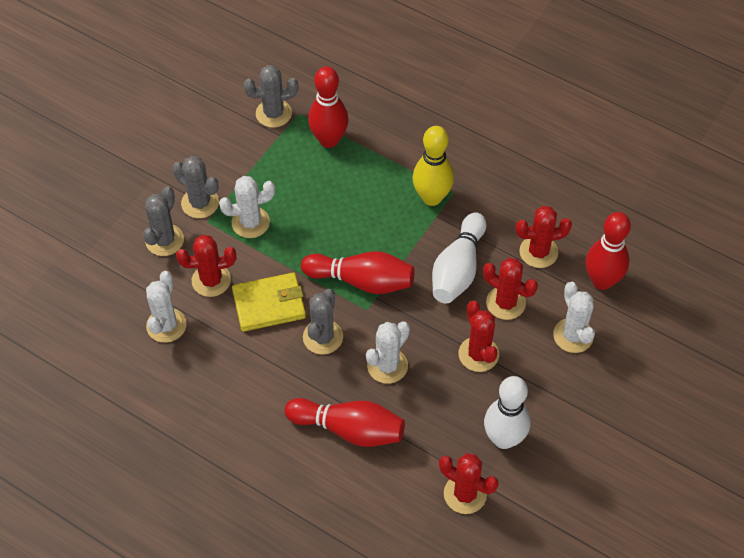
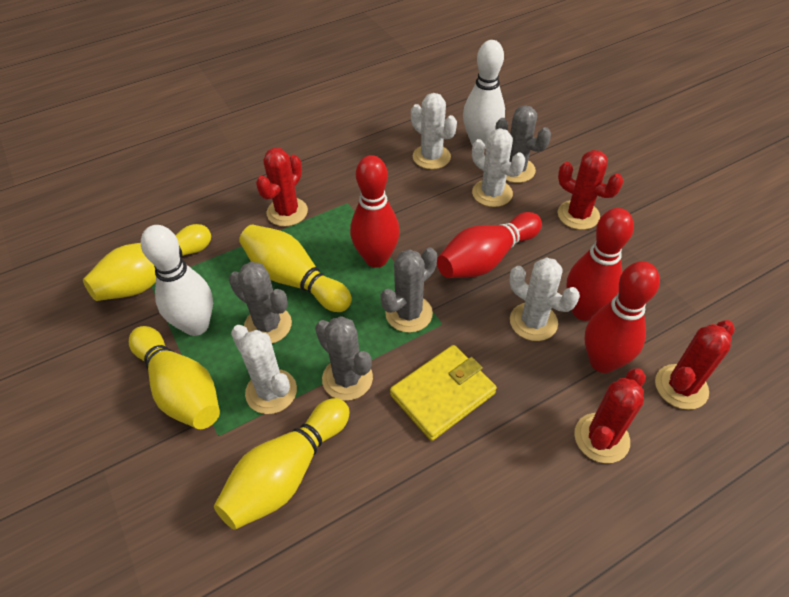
red cactus: 5 -> 4
yellow bowling pin: 1 -> 4

